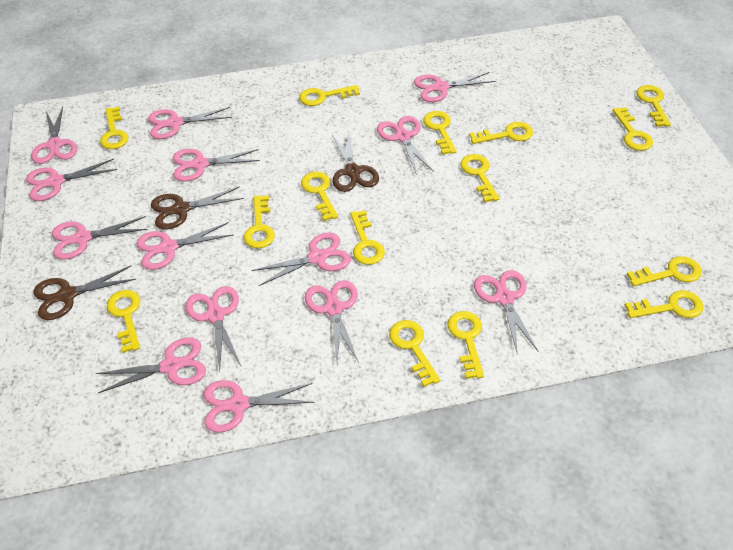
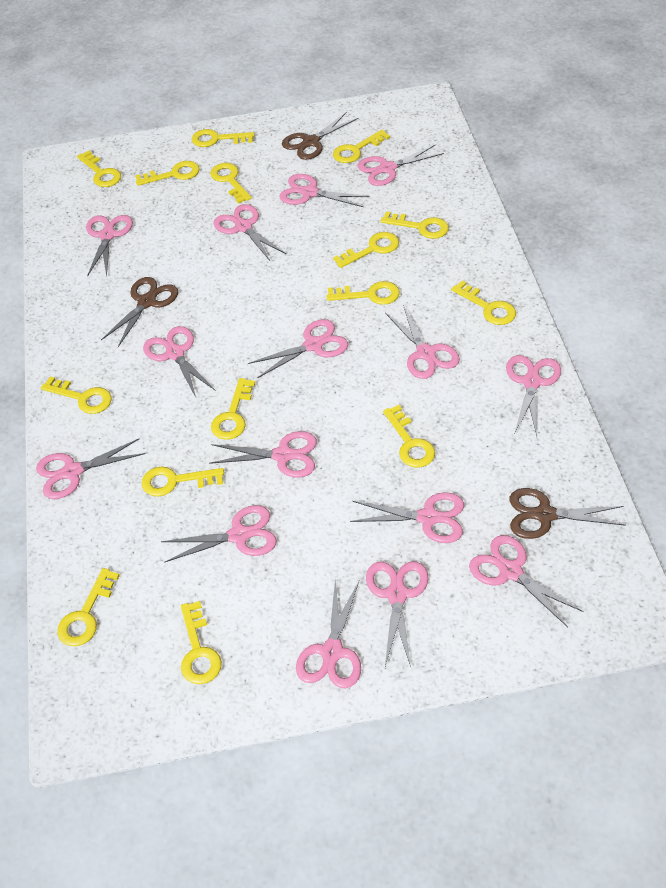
pink scissors: 14 -> 15

